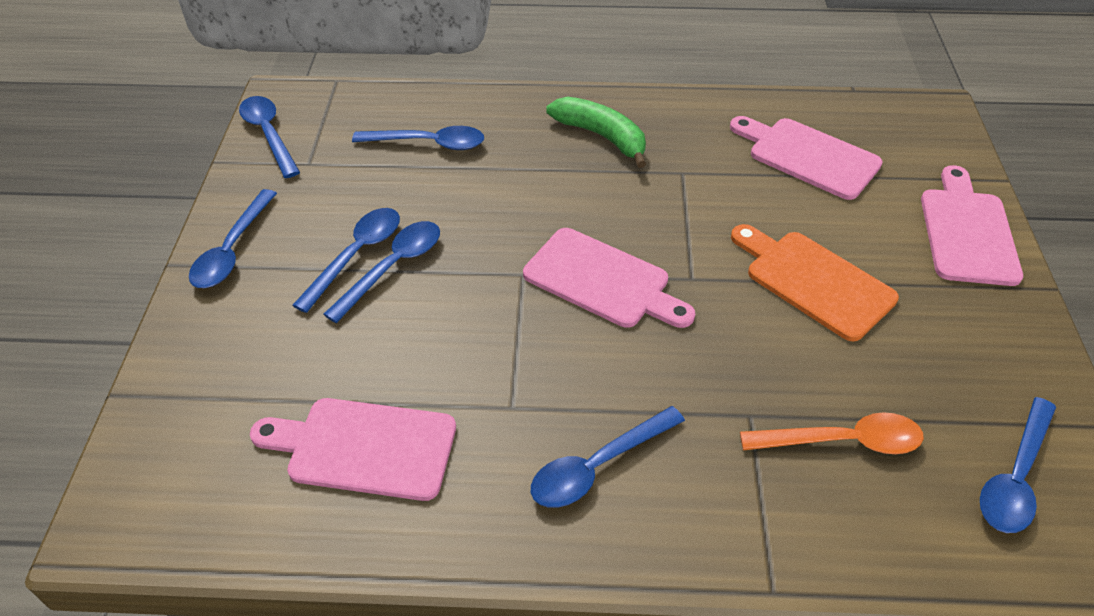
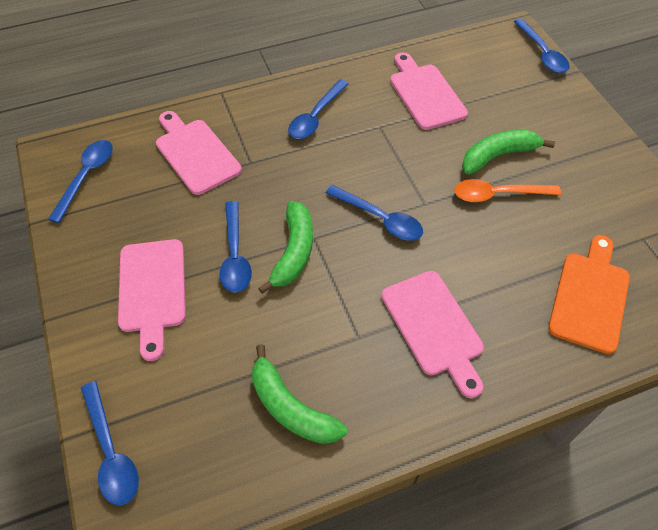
blue spoon: 7 -> 6
green banana: 1 -> 3

